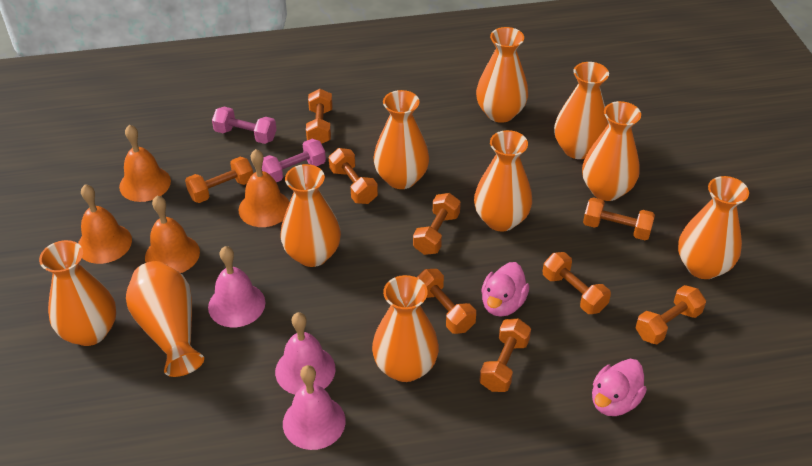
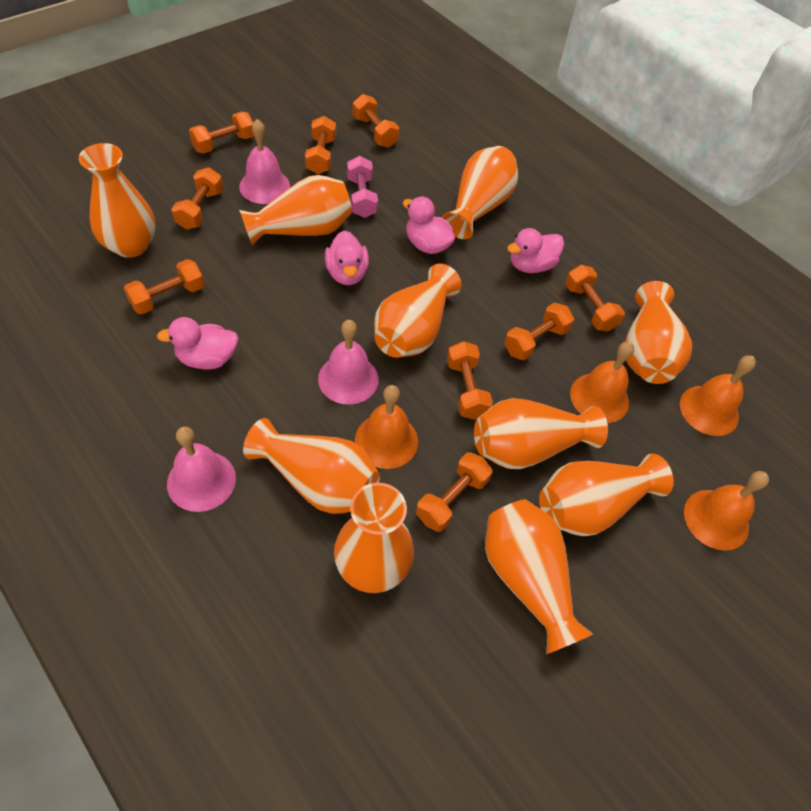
pink duck: 2 -> 4
pink dumbbell: 2 -> 1

